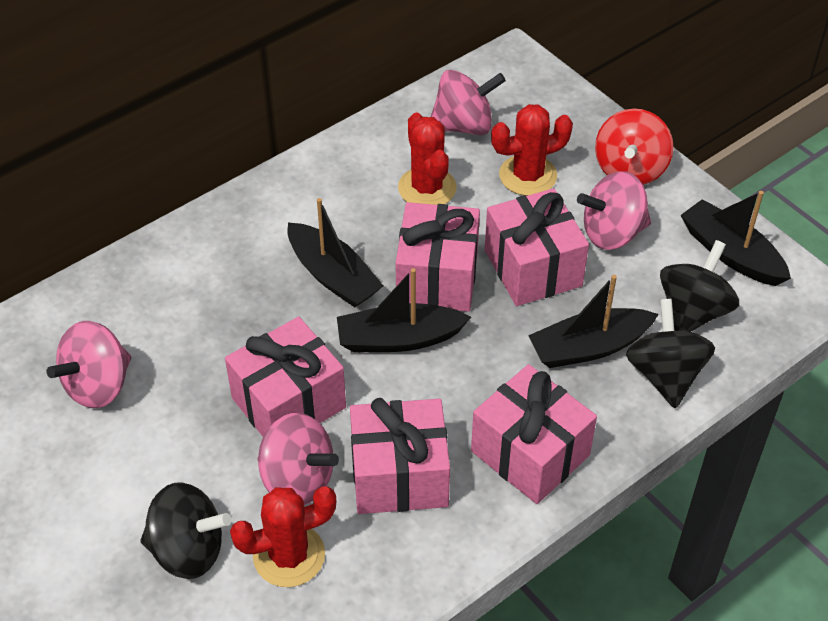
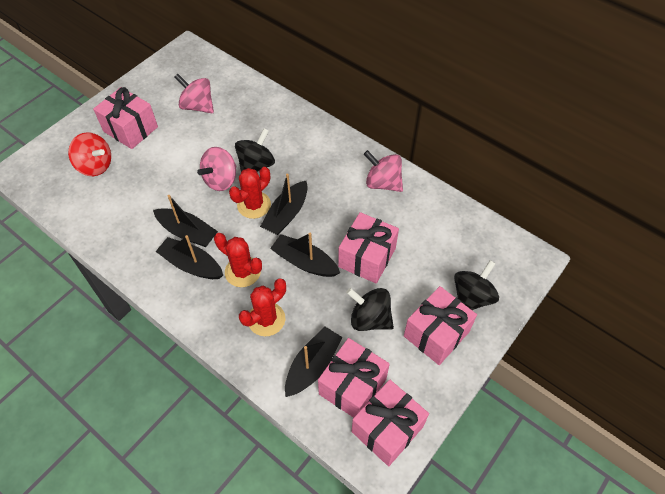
black boat: 4 -> 5
pink spinning top: 4 -> 3

